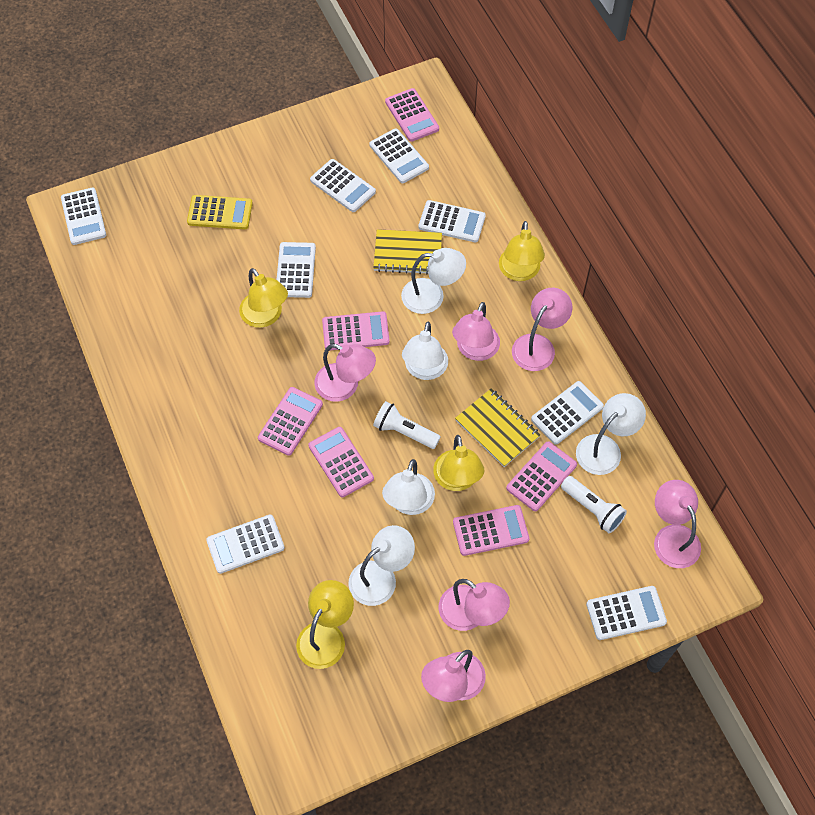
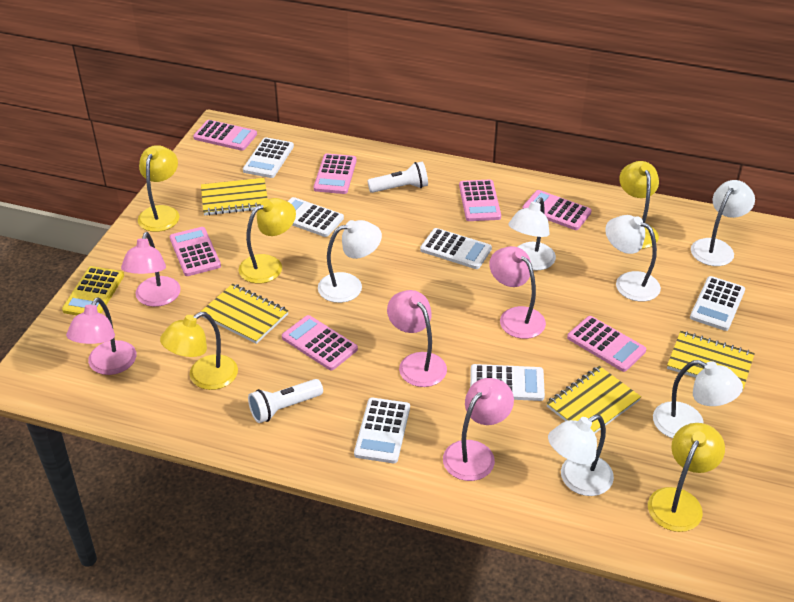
pink calculator: 6 -> 7
pink lamp: 6 -> 5
white calculator: 8 -> 6
white lamp: 5 -> 6
yellow lamp: 4 -> 5
yellow notebook: 2 -> 4

